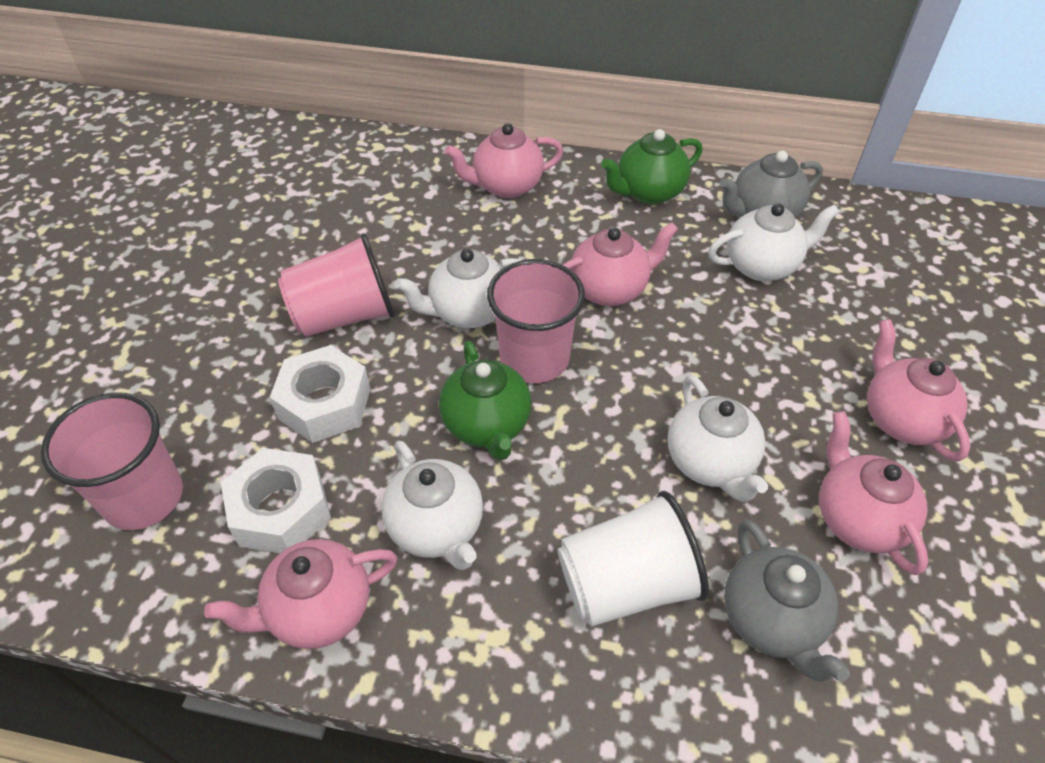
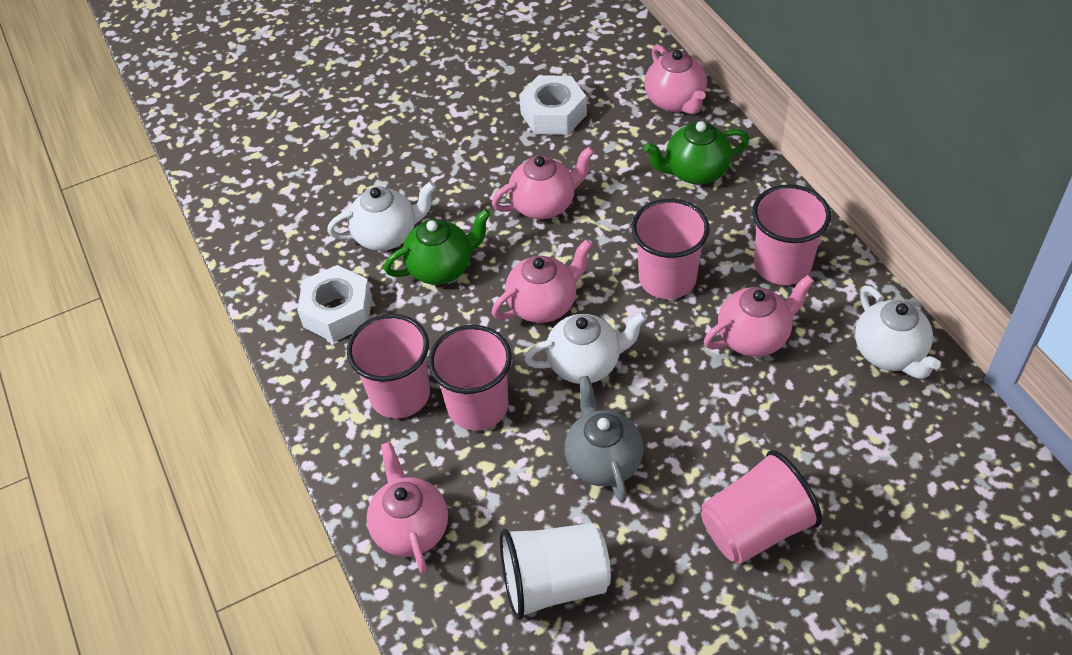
grey teapot: 2 -> 1
pink cup: 3 -> 5
white teapot: 4 -> 3

